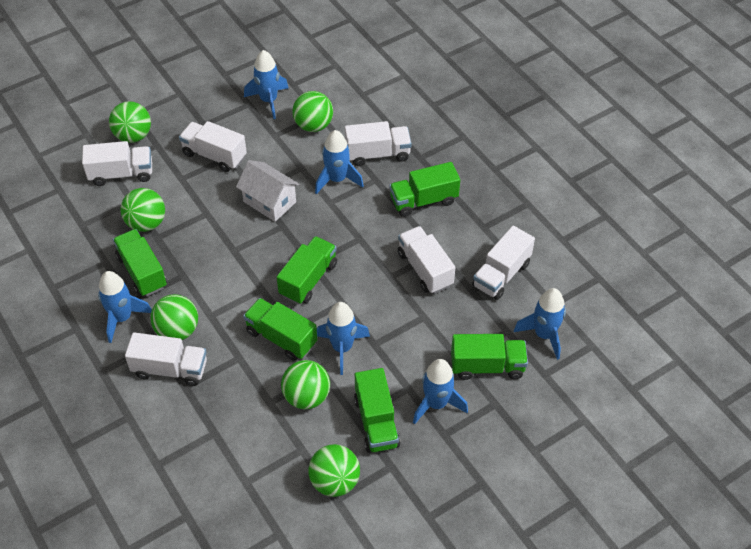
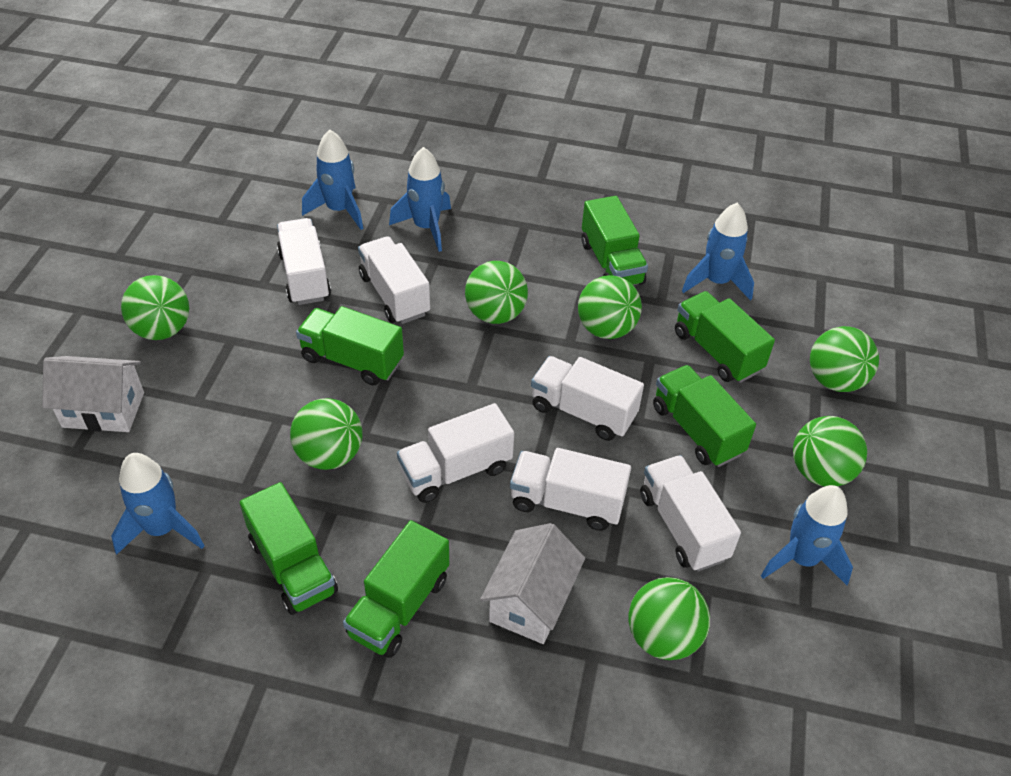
blue rocket: 6 -> 5
green ball: 6 -> 7
white house: 1 -> 2

